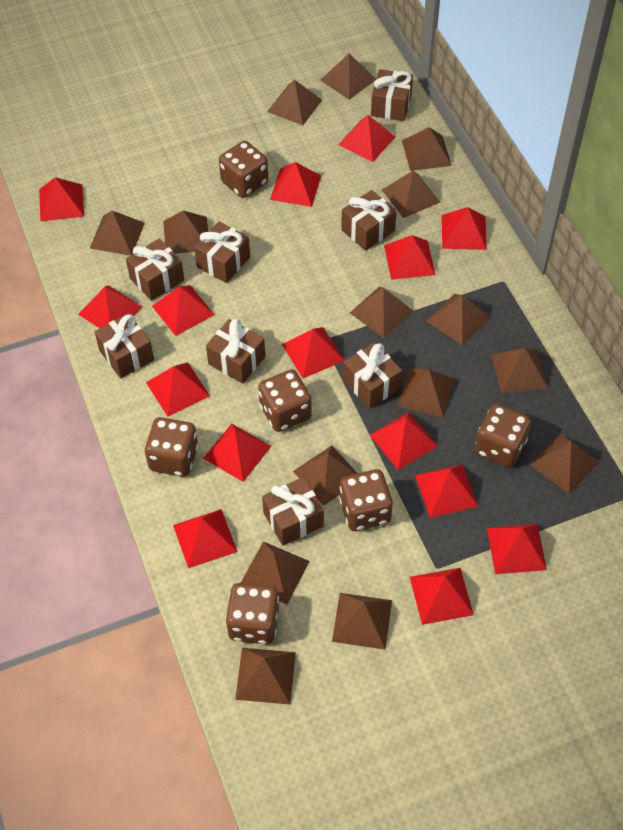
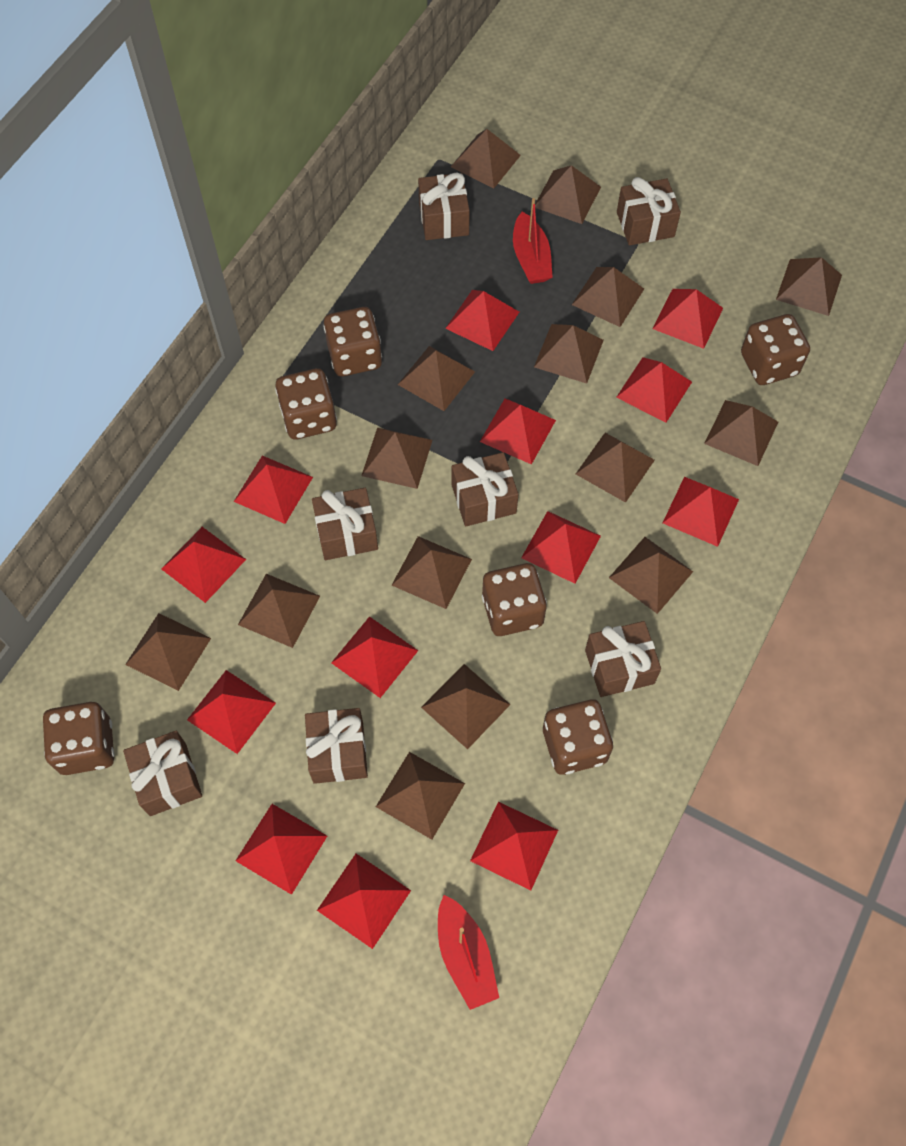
brown gift: 8 -> 7
red boat: 0 -> 2
red pyramid: 15 -> 13

